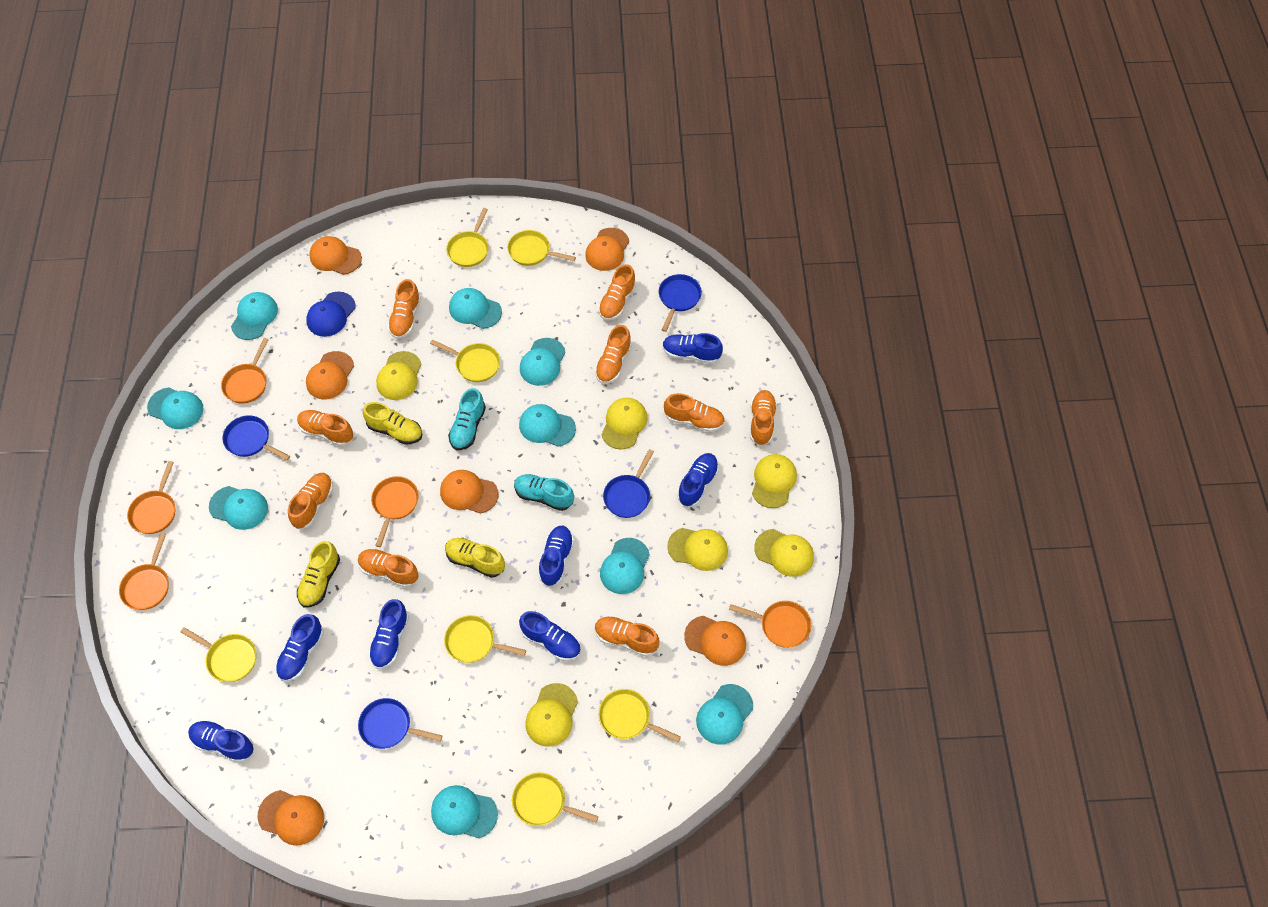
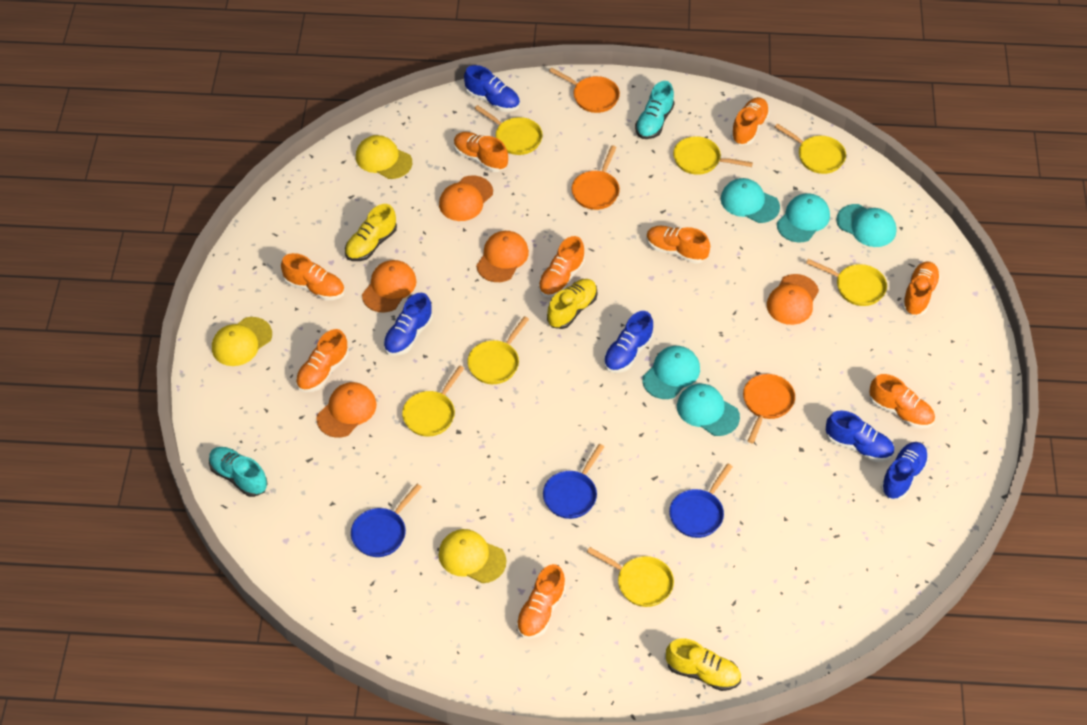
blue cap: 1 -> 0
blue pan: 4 -> 3
blue shoe: 7 -> 5
orange cap: 6 -> 5
orange pan: 5 -> 3
turquoise cap: 9 -> 5
yellow cap: 6 -> 3

